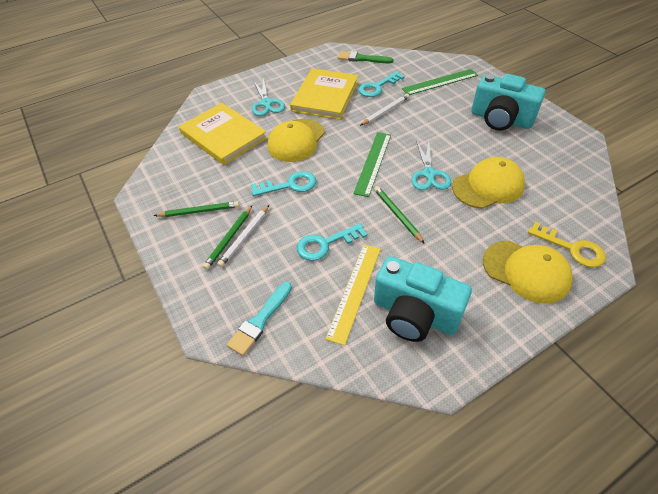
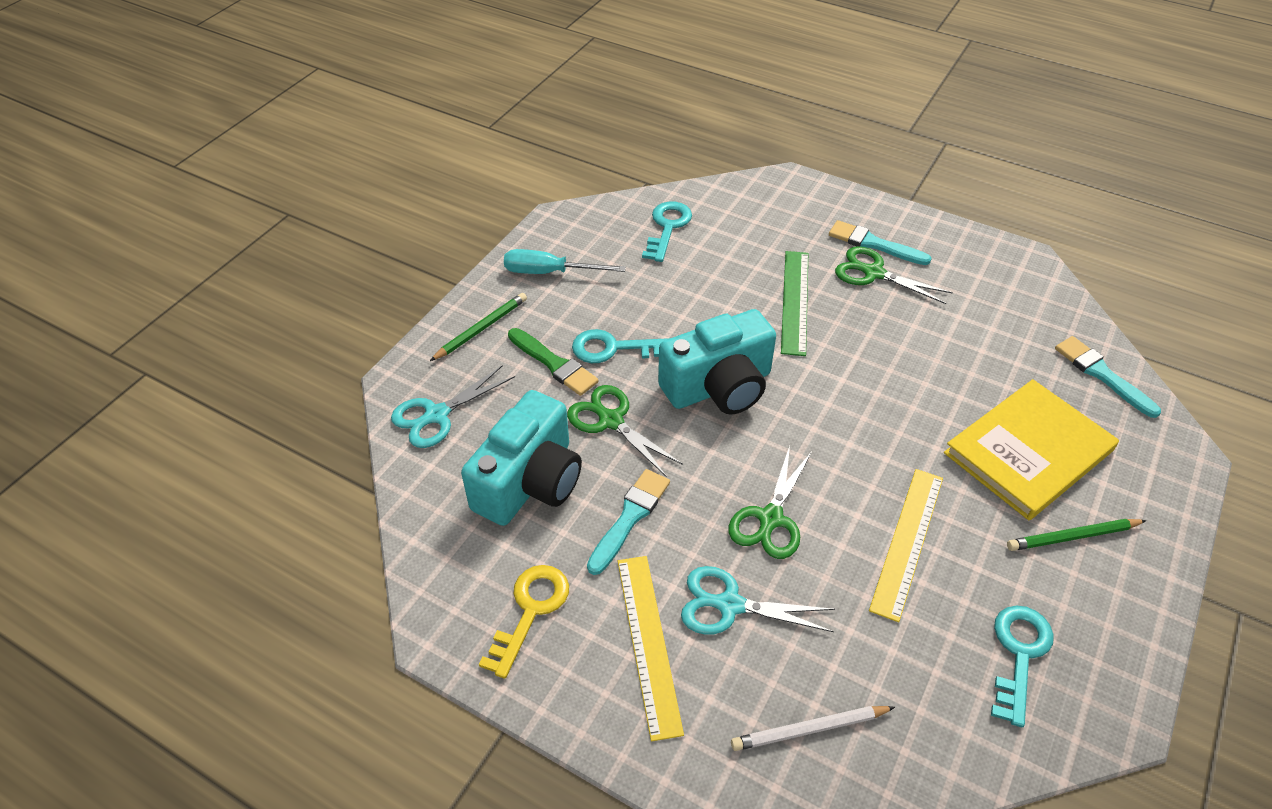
green pencil: 3 -> 2
green ruler: 2 -> 1
green scissors: 0 -> 3
turquoise brush: 1 -> 3
turquoise screwdriver: 0 -> 1
white pencil: 2 -> 1
yellow book: 2 -> 1
yellow cap: 3 -> 0
yellow ruler: 1 -> 2

